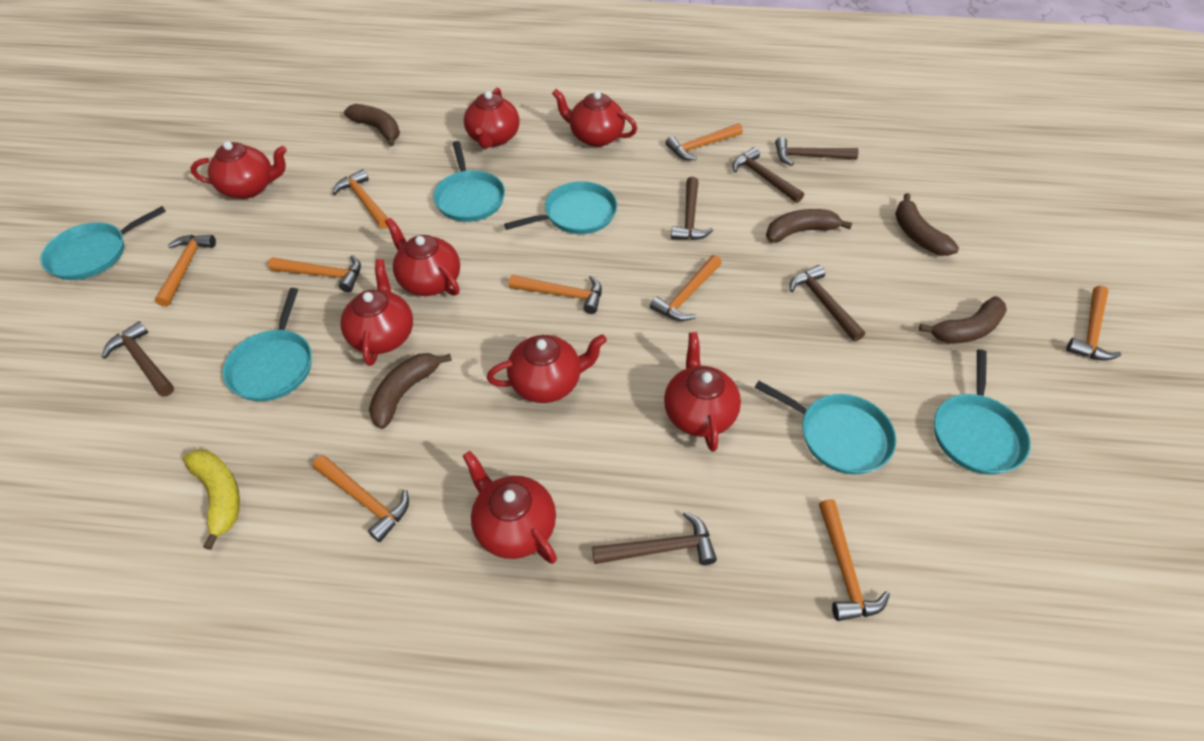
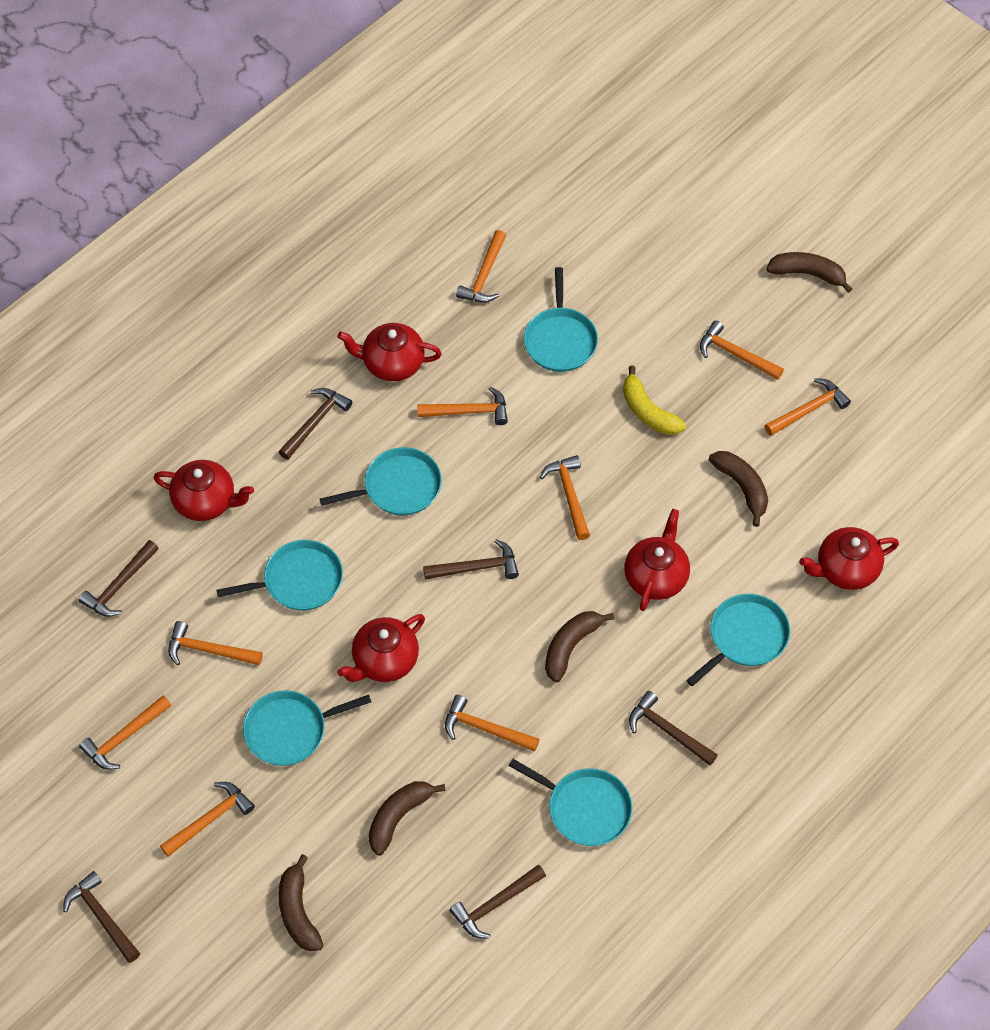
red teapot: 8 -> 5

